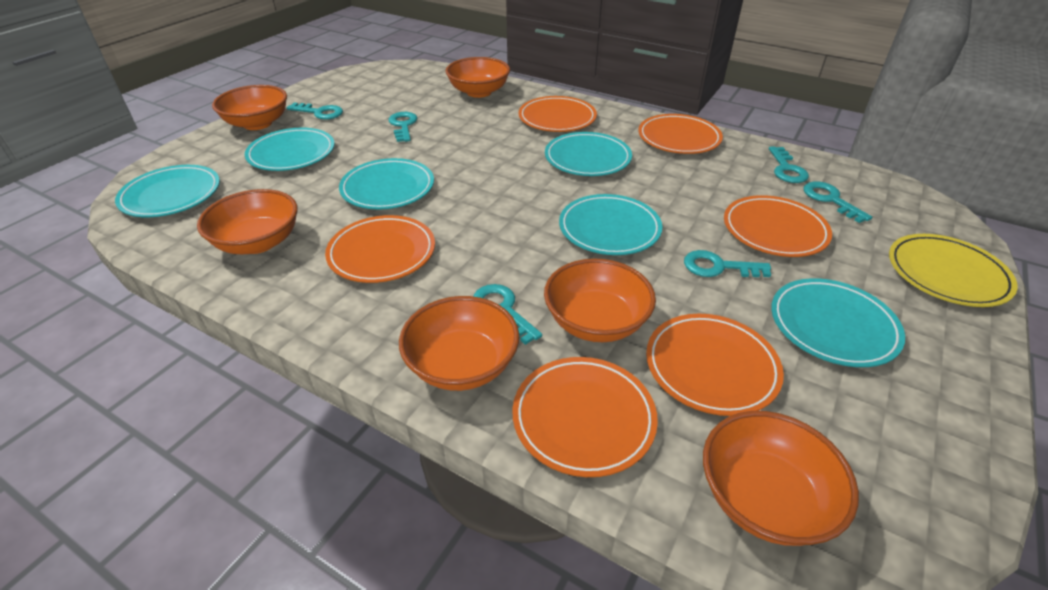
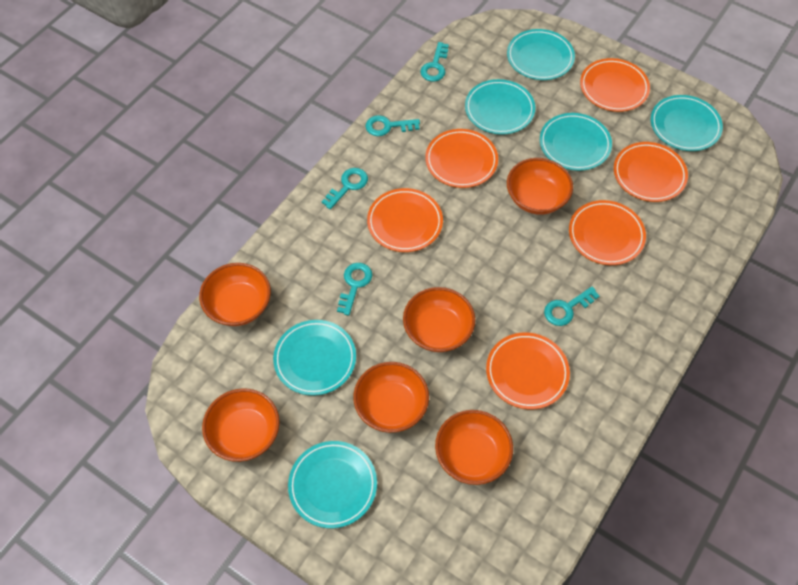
turquoise key: 6 -> 5
yellow plate: 1 -> 0

